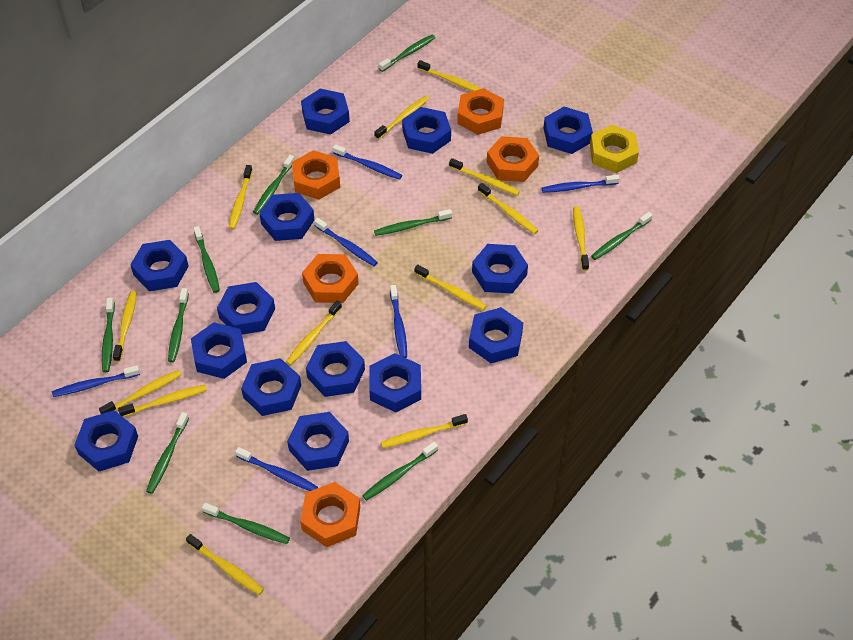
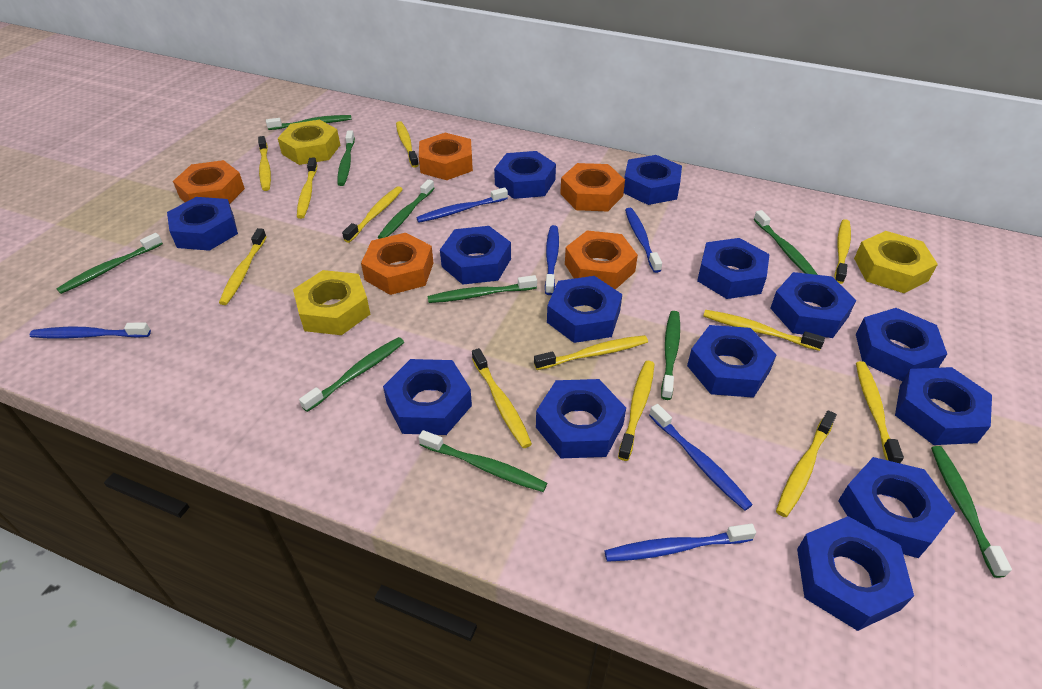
yellow nut: 1 -> 3
yellow toothbrush: 13 -> 12

